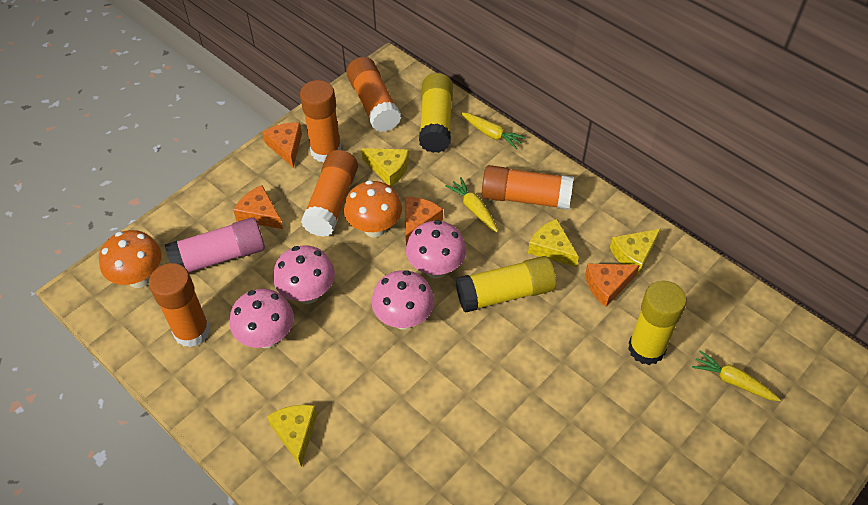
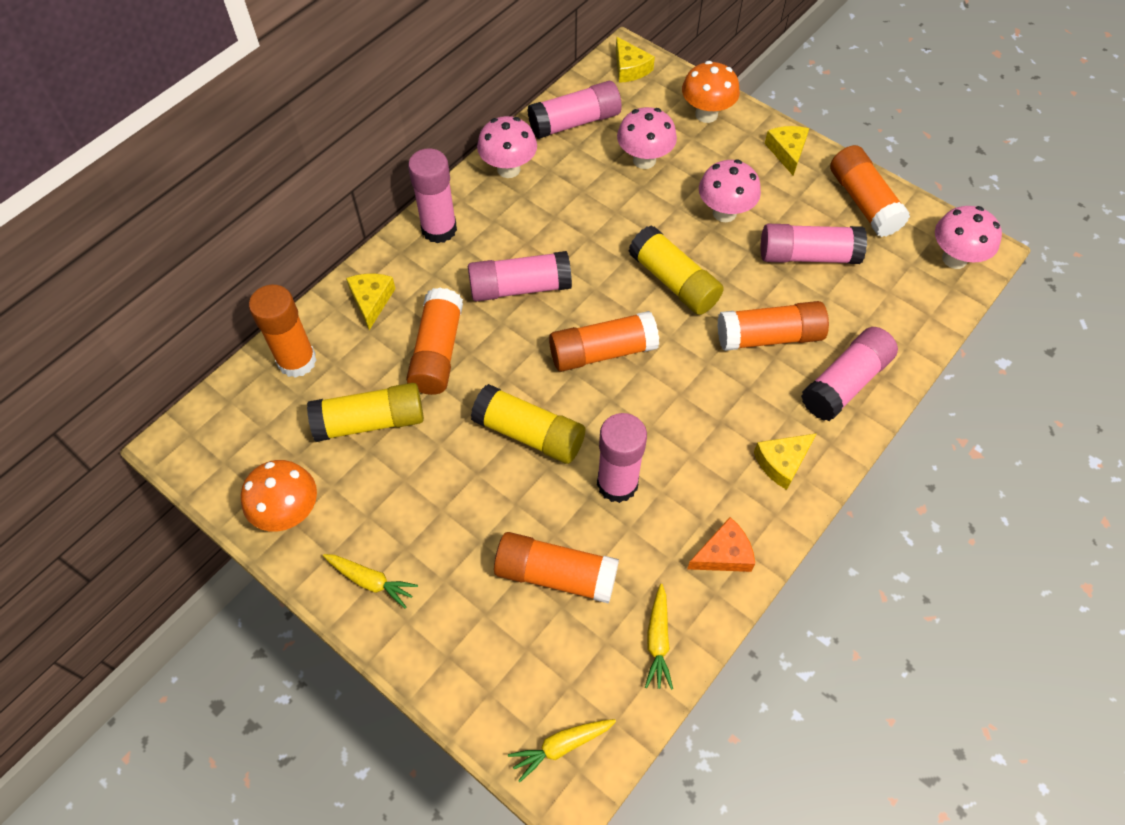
orange cheese: 4 -> 1
orange glue stick: 5 -> 6
pink glue stick: 1 -> 6

